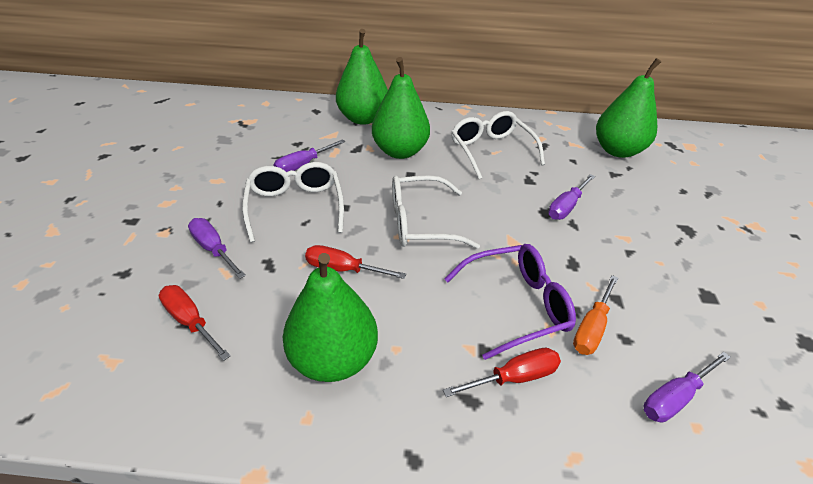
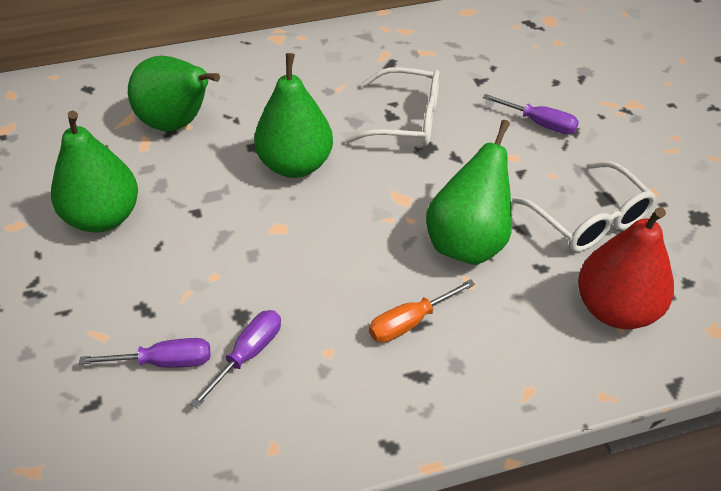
purple glasses: 1 -> 0
purple screwdriver: 4 -> 3
red pear: 0 -> 1
red screwdriver: 3 -> 0
white glasses: 3 -> 2

